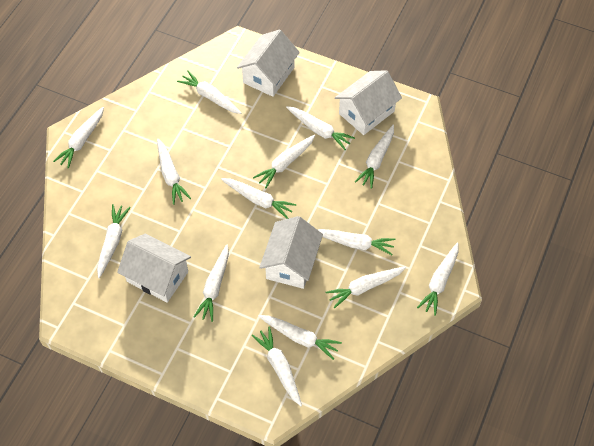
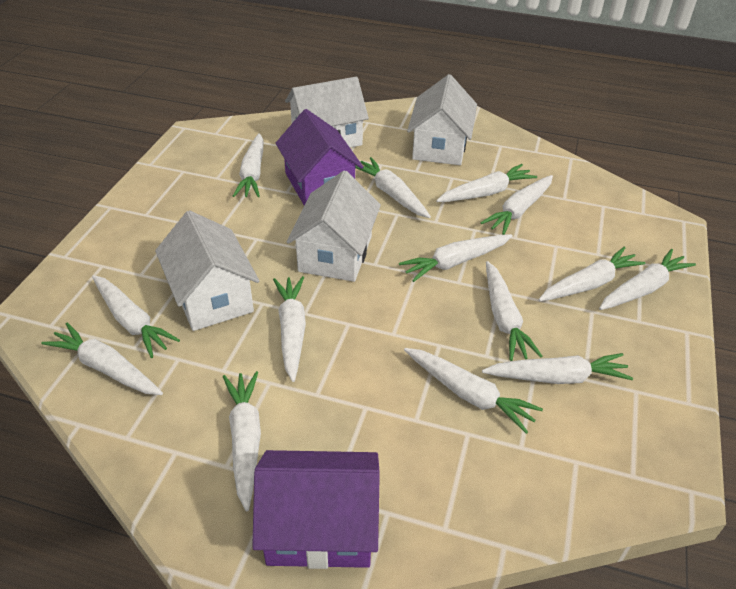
purple house: 0 -> 2

